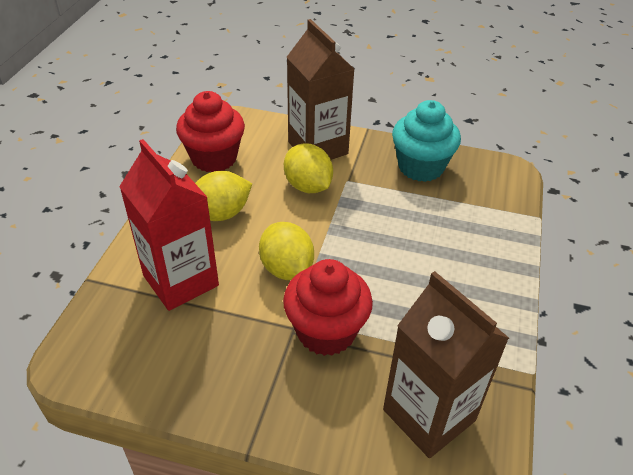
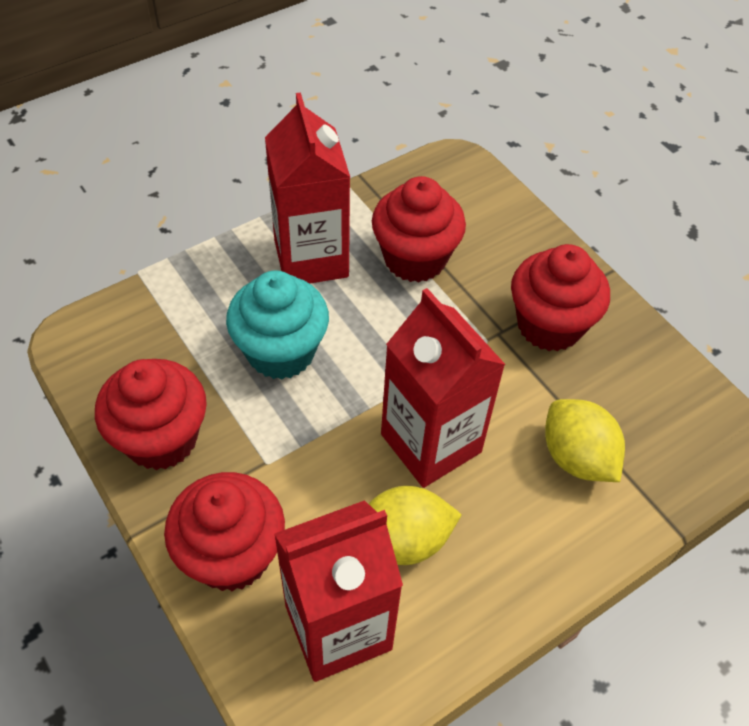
brown carton: 2 -> 0
red carton: 1 -> 3
red cupcake: 2 -> 4
yellow lemon: 3 -> 2

